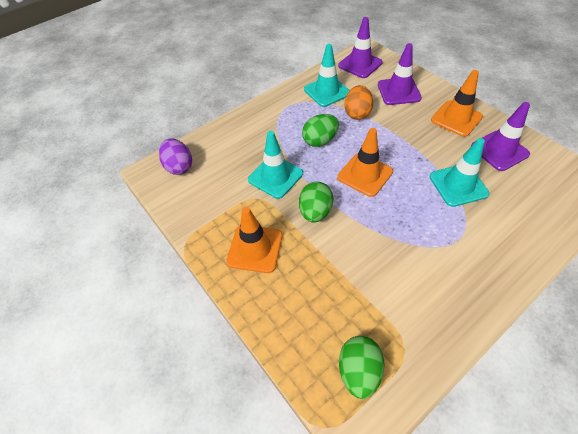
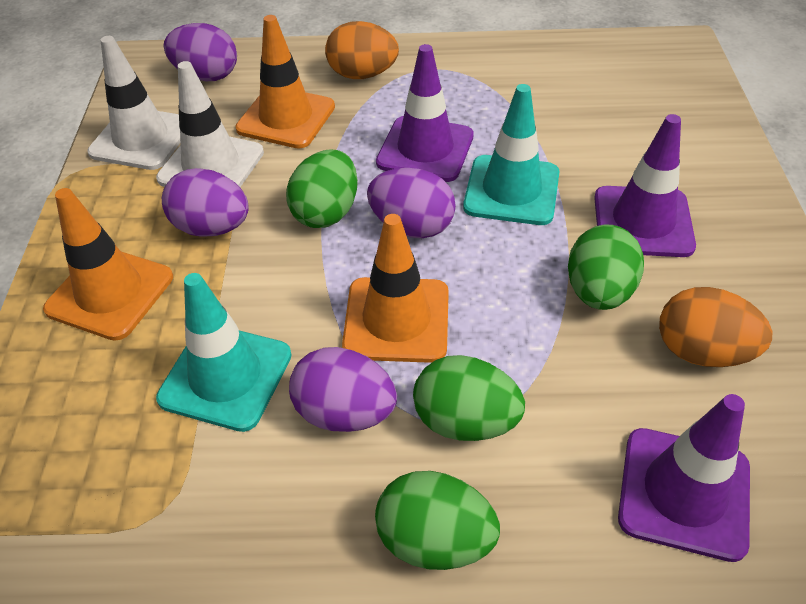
green egg: 3 -> 4
orange egg: 1 -> 2
purple egg: 1 -> 4
turquoise traffic cone: 3 -> 2
white traffic cone: 0 -> 2

